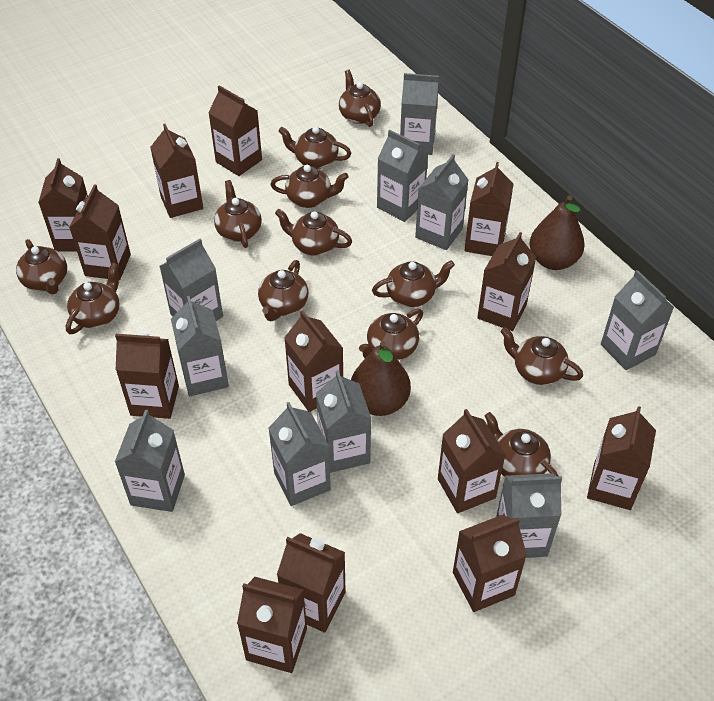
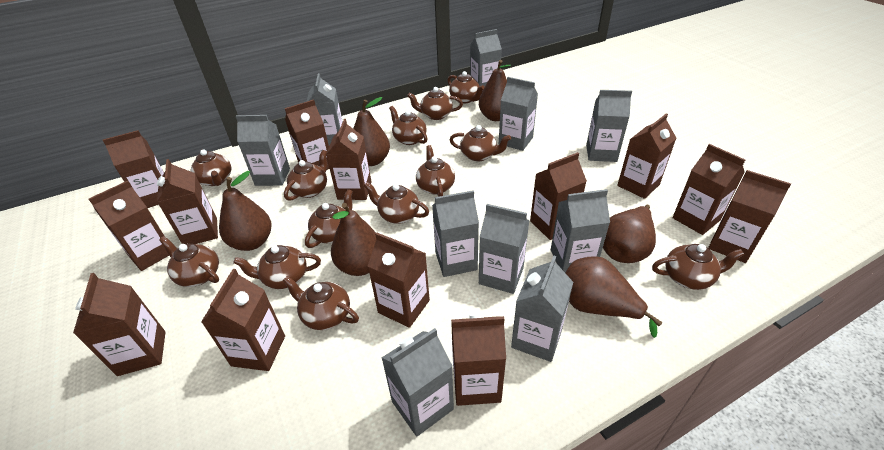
brown pear: 2 -> 6
brown teapot: 12 -> 13

